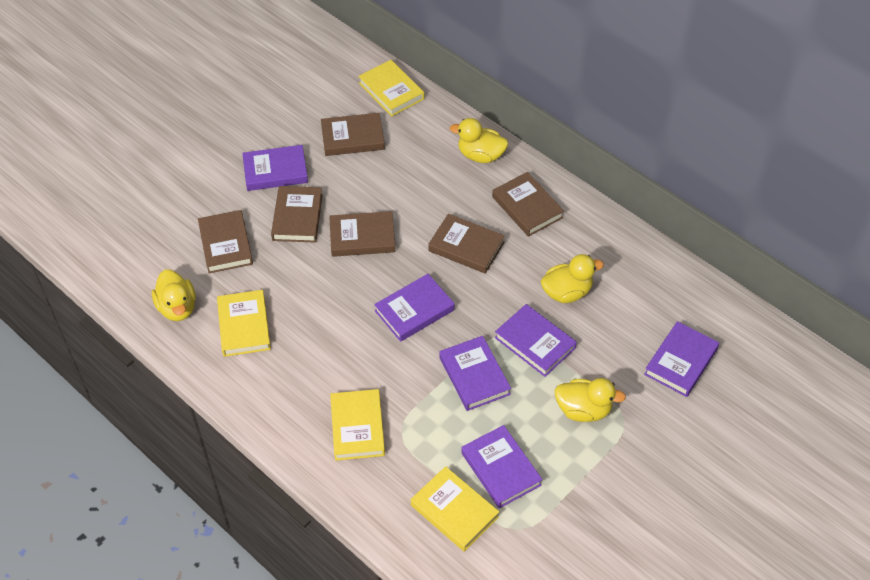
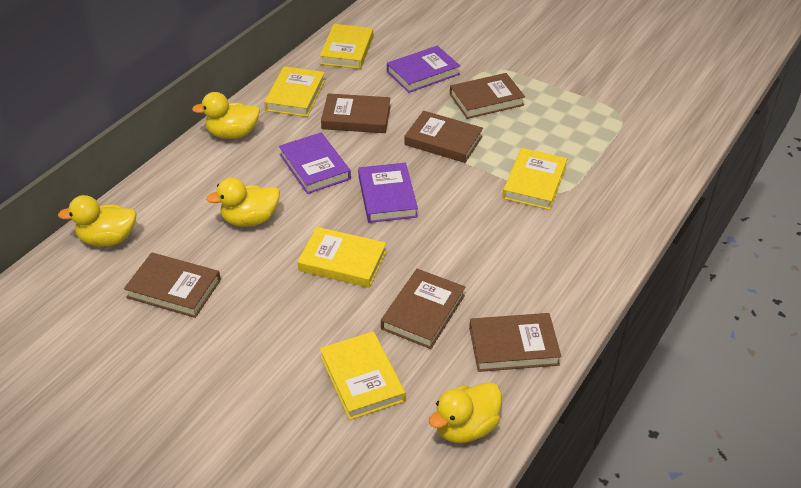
purple book: 6 -> 3
yellow book: 4 -> 5

